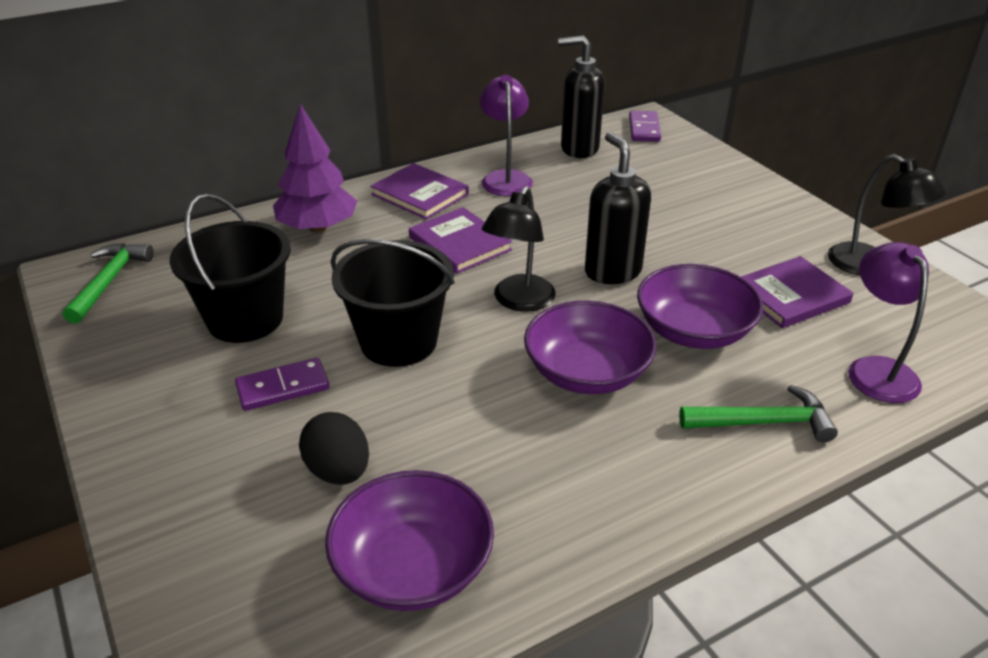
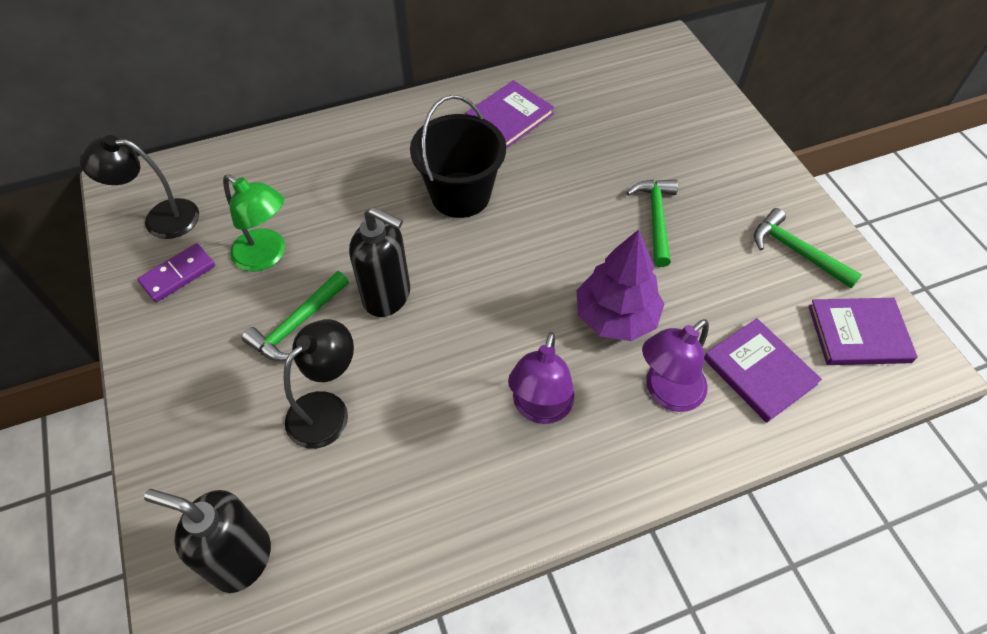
black bucket: 2 -> 1
black egg: 1 -> 0
green hammer: 2 -> 3
green lamp: 0 -> 1
purple bowl: 3 -> 0
purple domino: 2 -> 1

